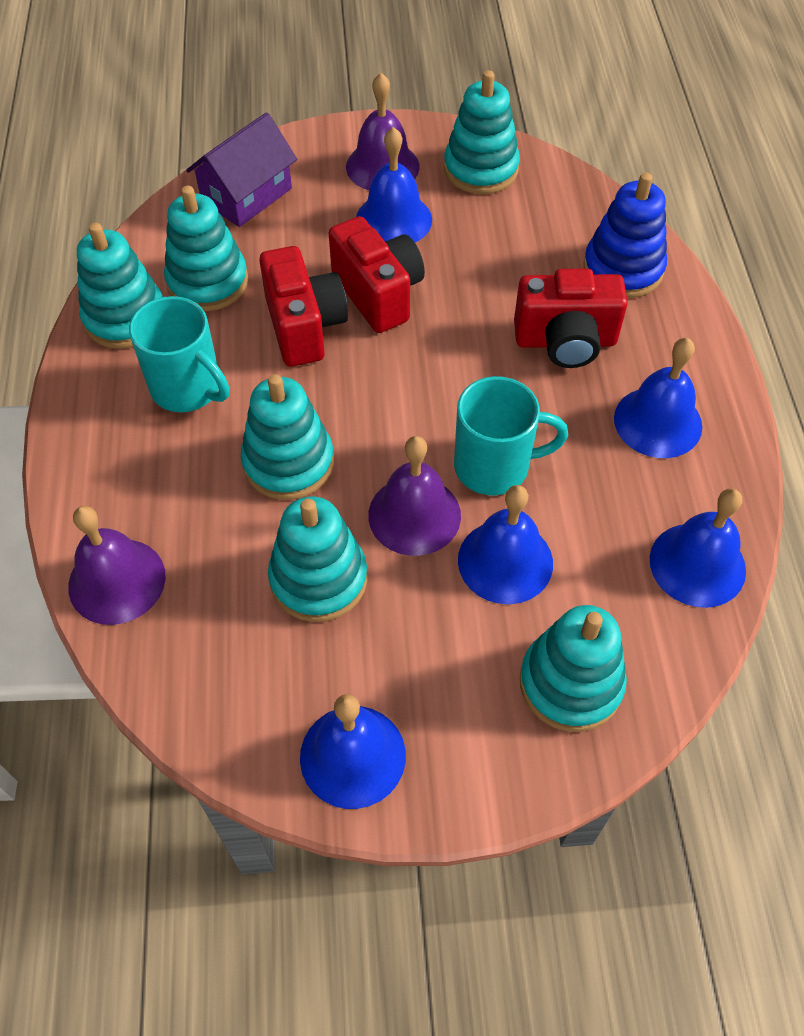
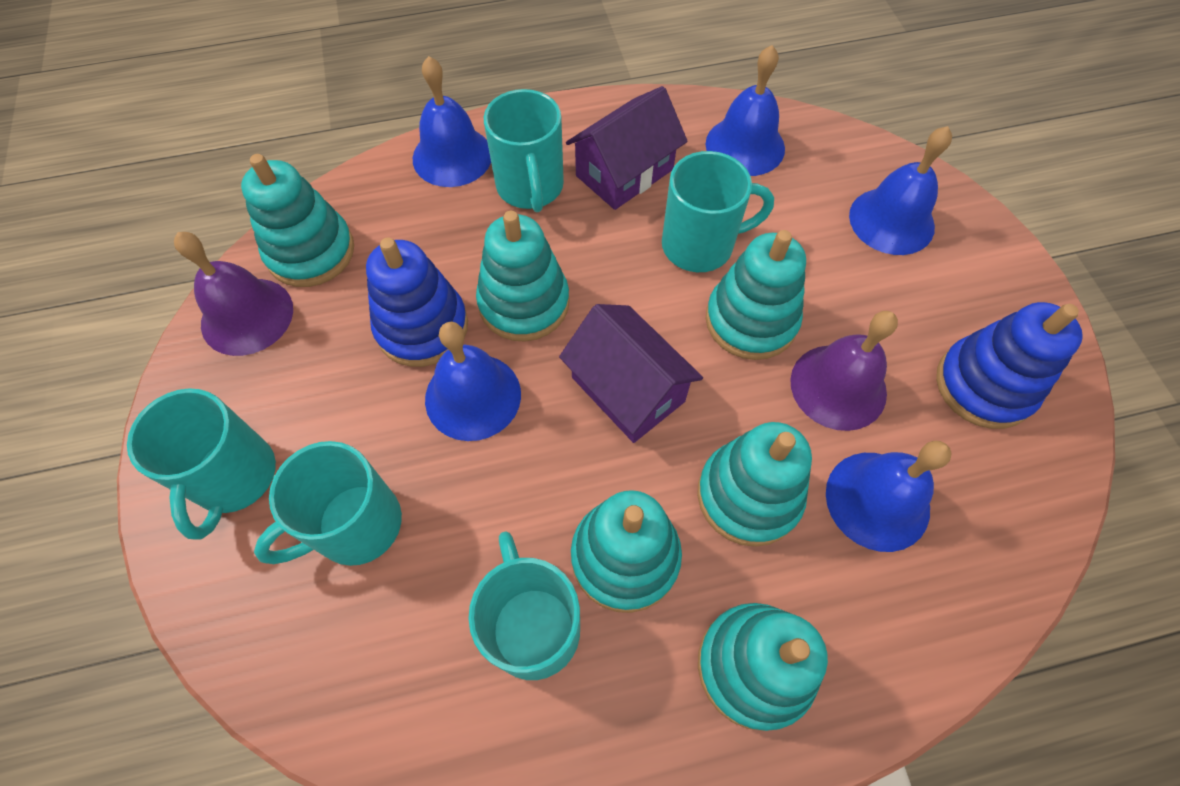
blue stacking toy: 1 -> 2
purple bell: 3 -> 2
purple house: 1 -> 2
red camera: 3 -> 0
turquoise mug: 2 -> 5

